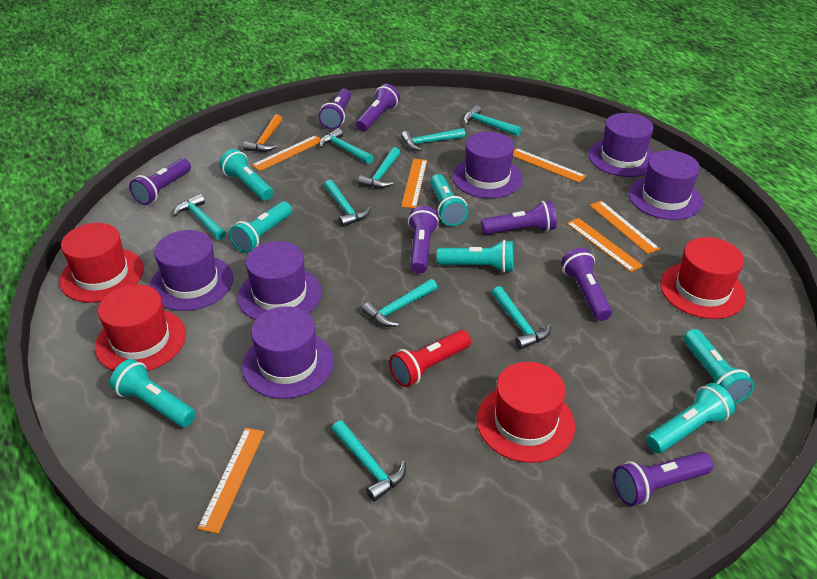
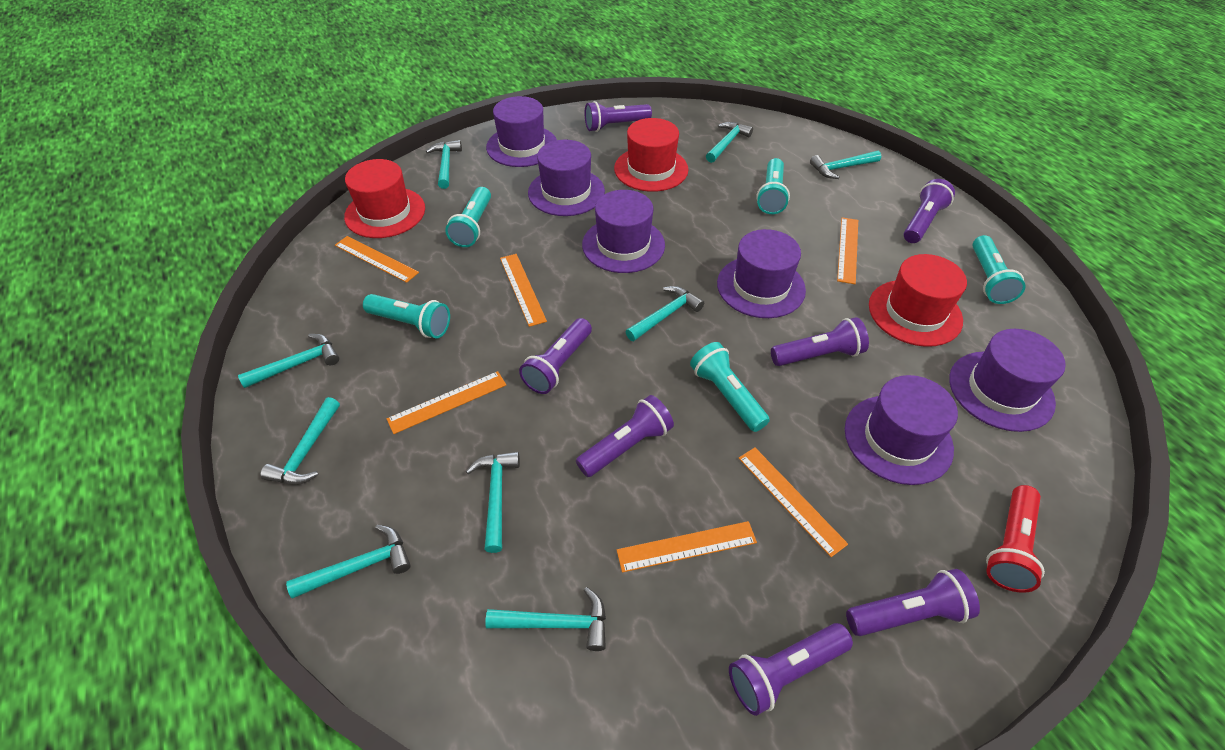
orange hammer: 1 -> 0
red hat: 4 -> 3
turquoise flashlight: 7 -> 5

